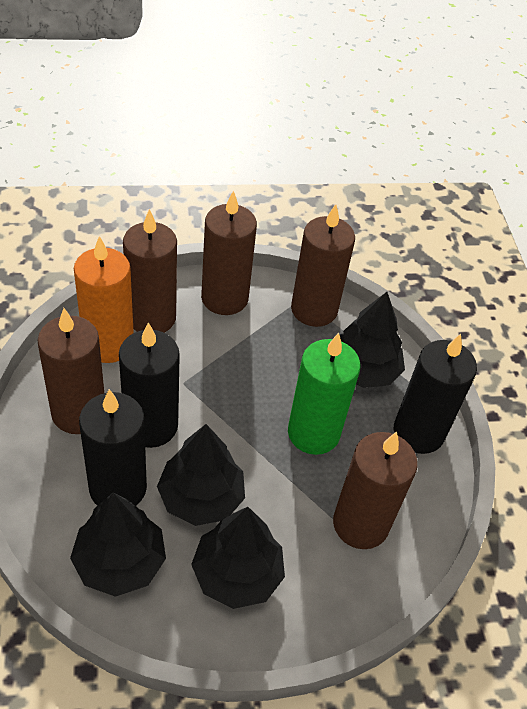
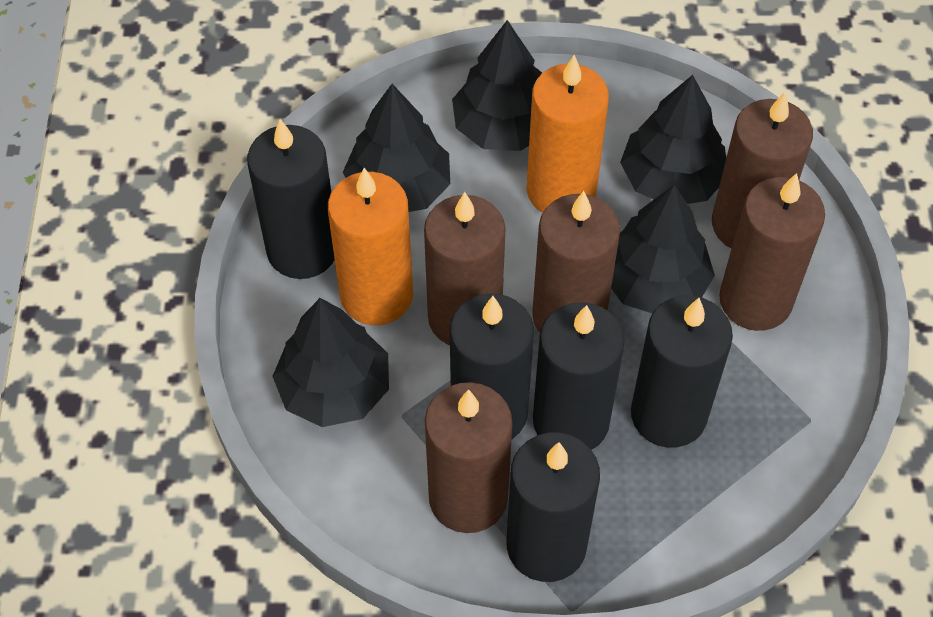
black candle: 3 -> 5
black tree: 4 -> 5
green candle: 1 -> 0
orange candle: 1 -> 2

